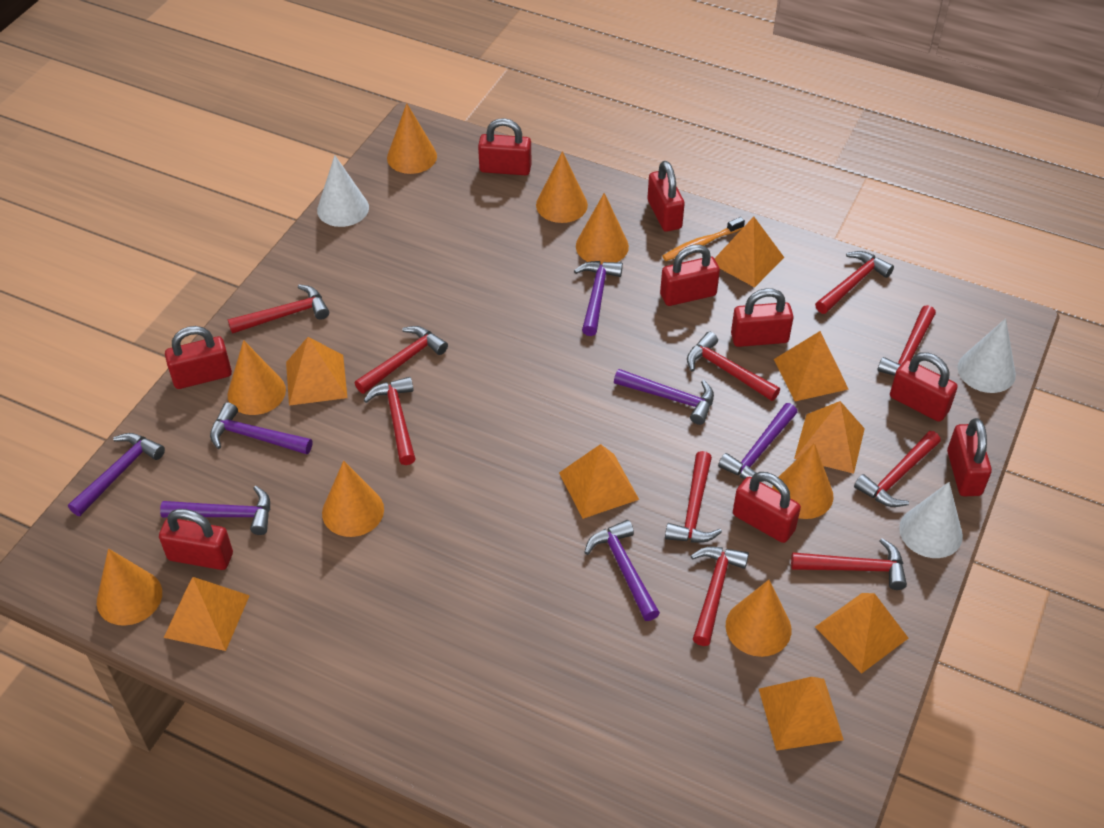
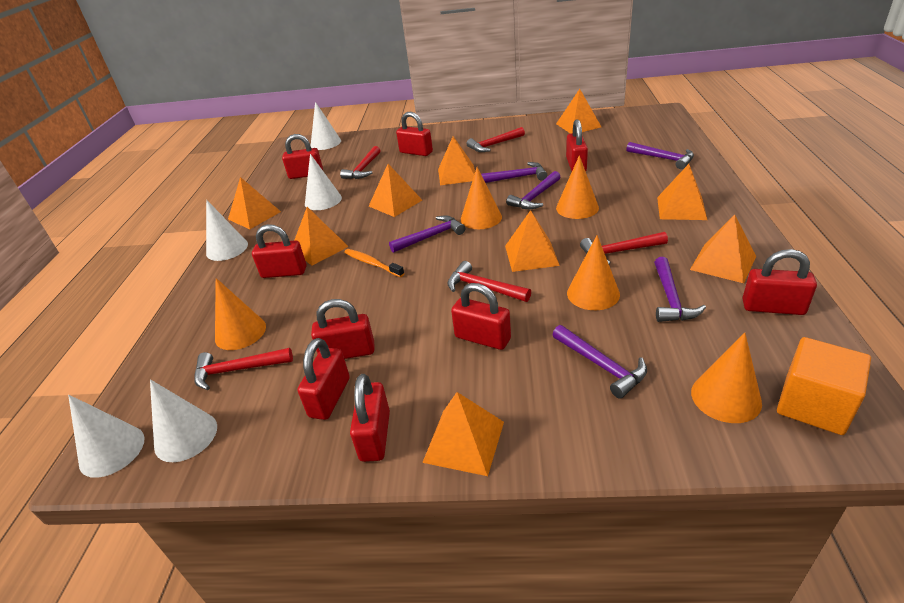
orange cone: 8 -> 5
orange cube: 0 -> 1
orange pyramid: 8 -> 9
purple hammer: 7 -> 6
red hammer: 10 -> 5
white cone: 3 -> 5

